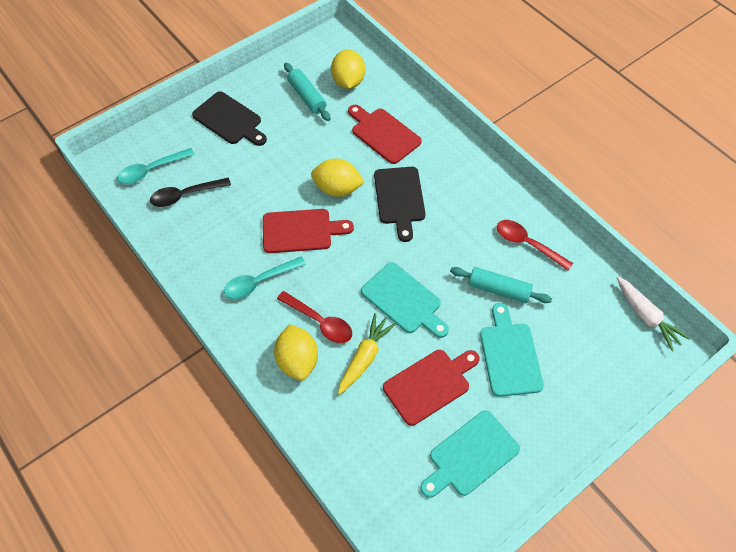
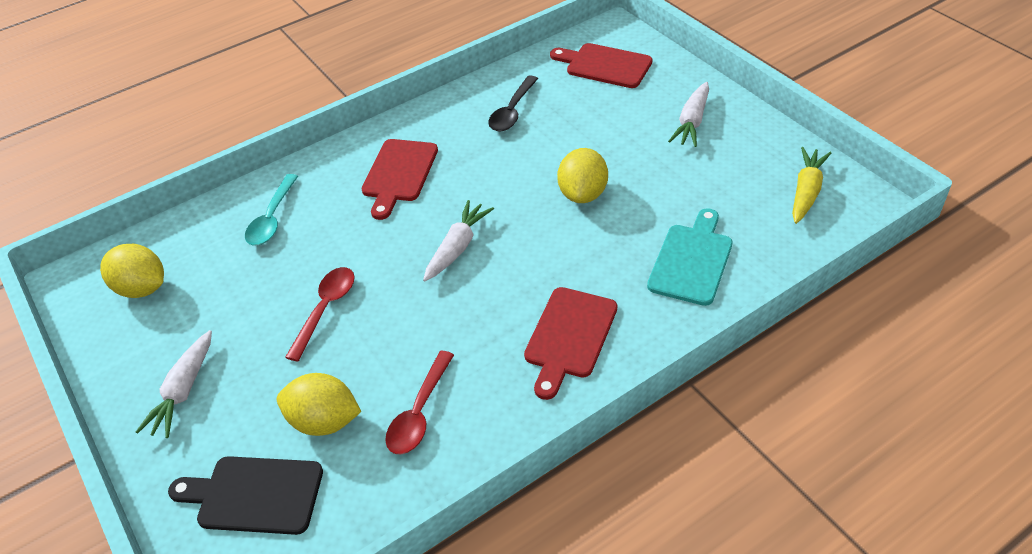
black cutting board: 2 -> 1
turquoise cutting board: 3 -> 1
turquoise rolling pin: 2 -> 0
turquoise spoon: 2 -> 1
white carrot: 1 -> 3

